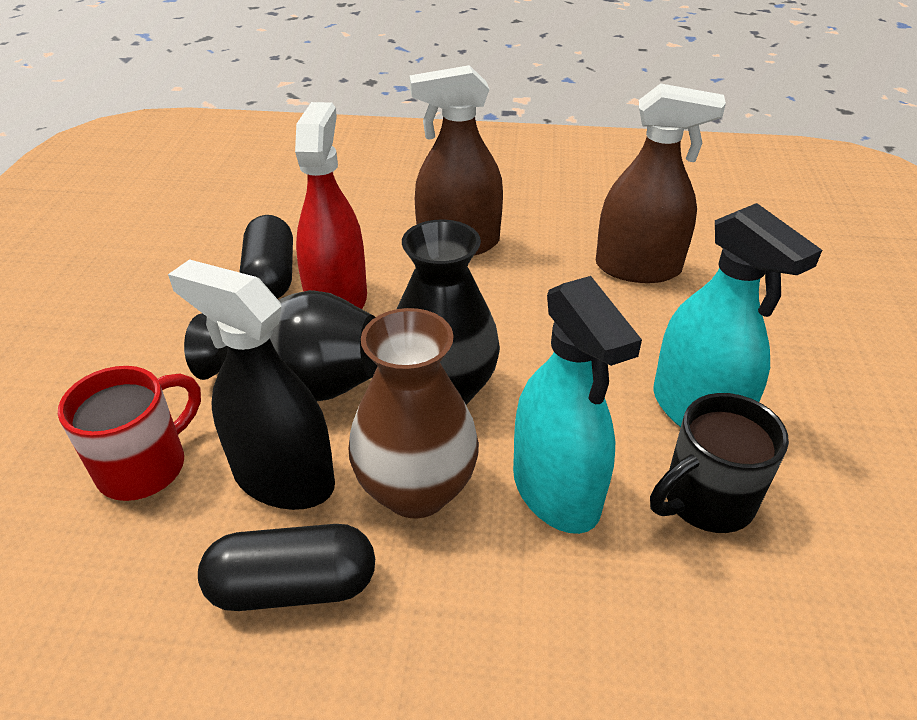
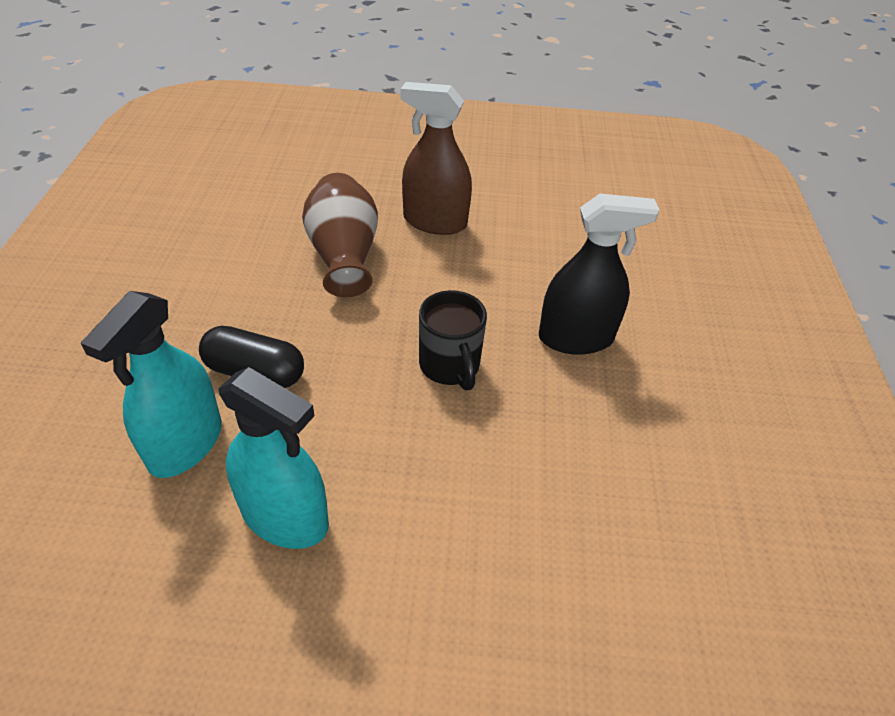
black capsule: 2 -> 1
black vase: 2 -> 0
brown spray bottle: 2 -> 1
red mug: 1 -> 0
red spray bottle: 1 -> 0

